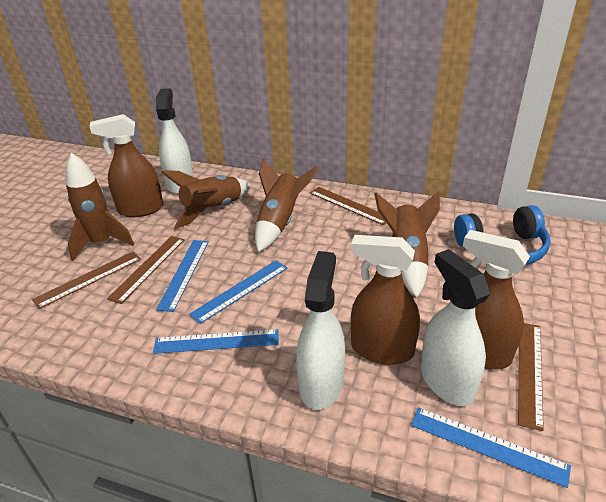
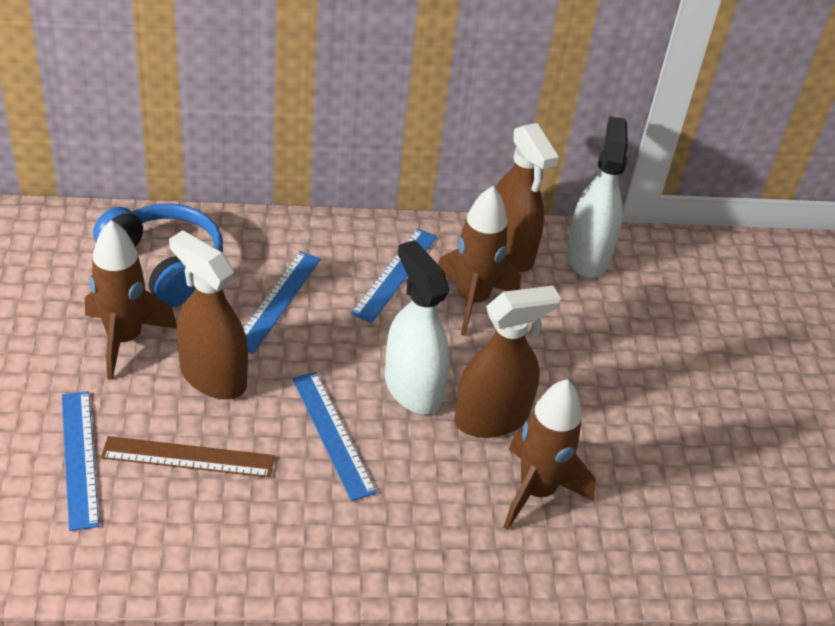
brown rocket: 4 -> 3
brown ruler: 4 -> 1
white spray bottle: 3 -> 2

